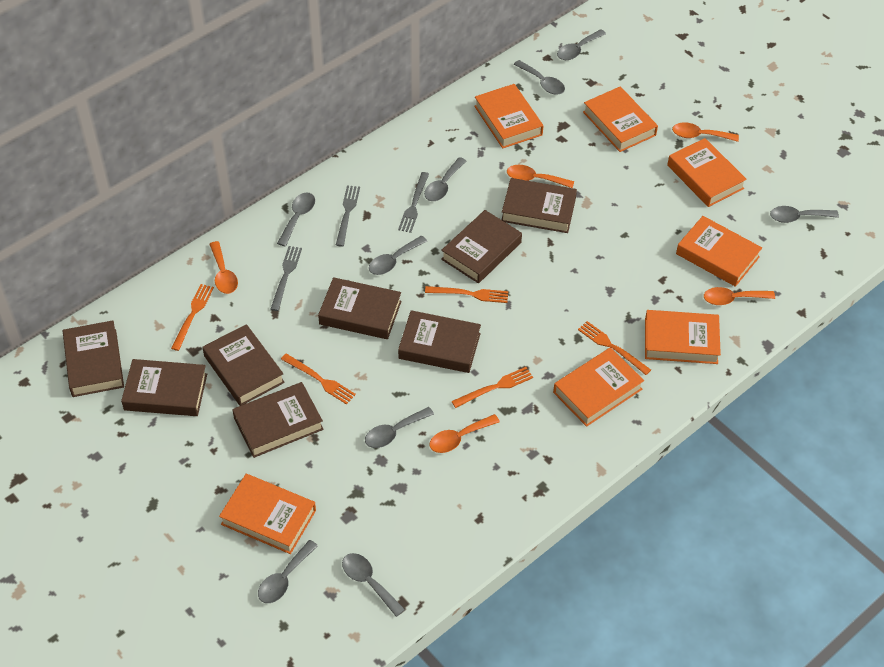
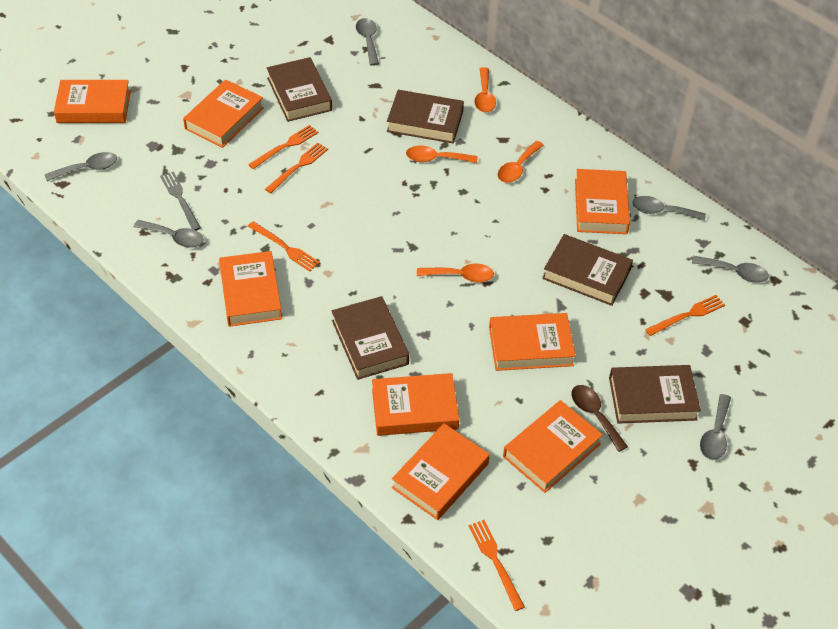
brown book: 8 -> 5
brown spoon: 0 -> 1
grey fork: 3 -> 1
grey spoon: 9 -> 6
orange book: 7 -> 8
orange spoon: 5 -> 4

